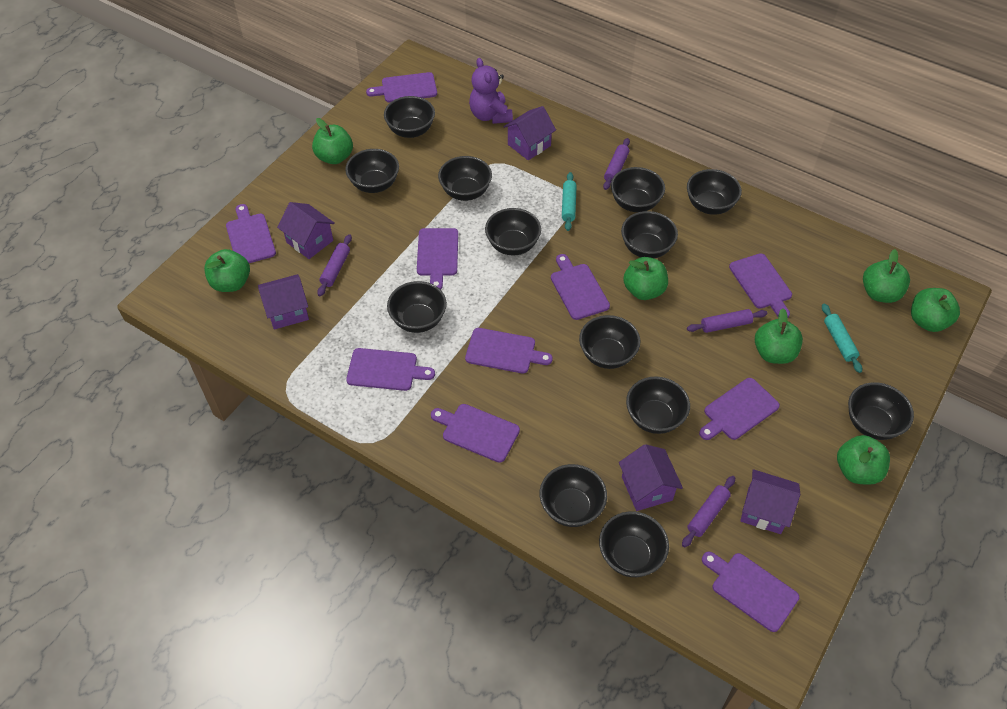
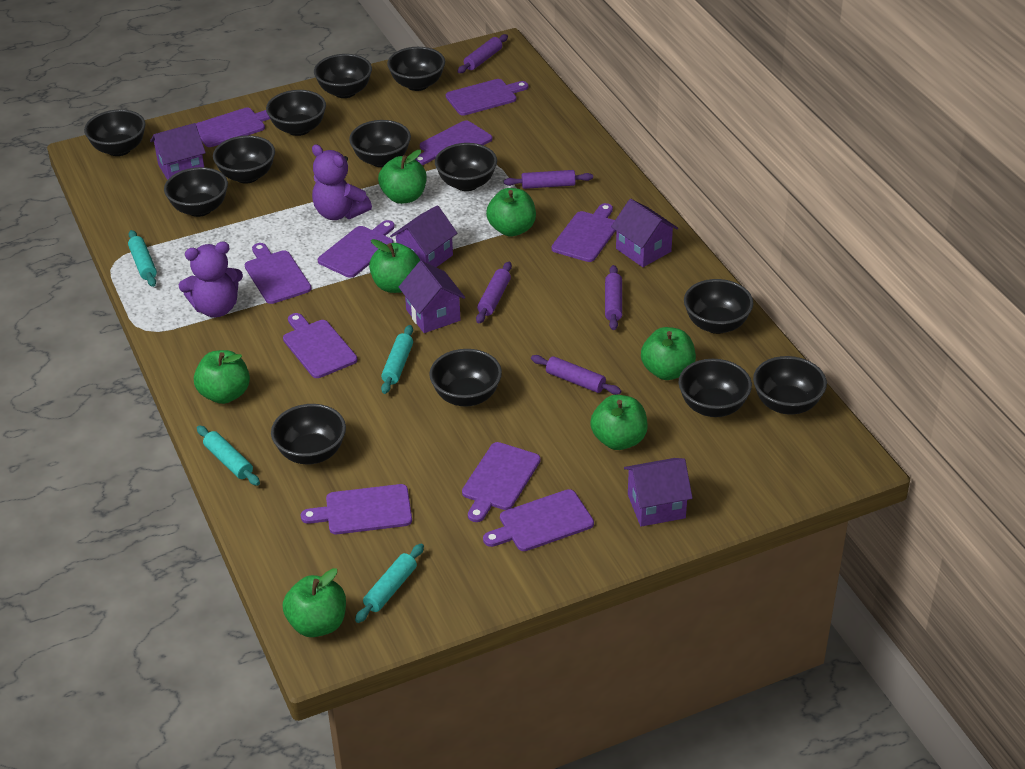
purple rolling pin: 4 -> 5
purple teddy bear: 1 -> 2
turquoise rolling pin: 2 -> 4

